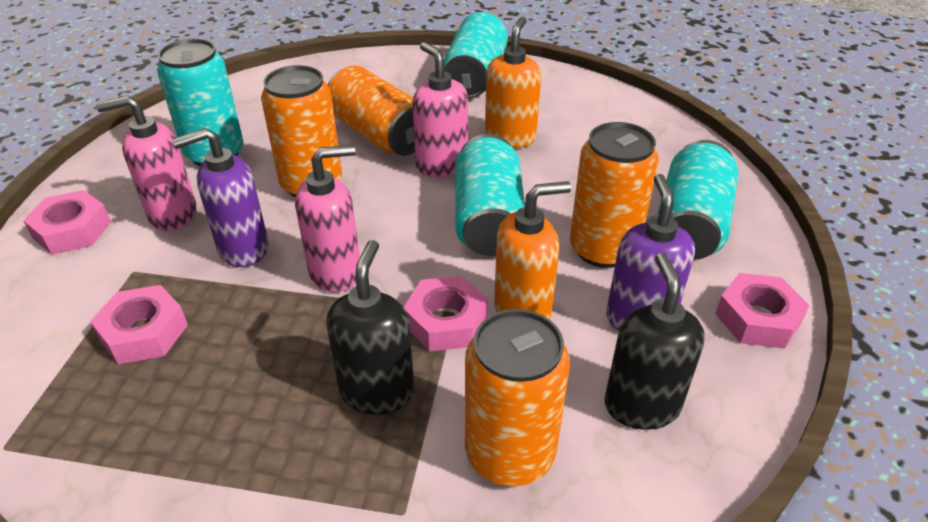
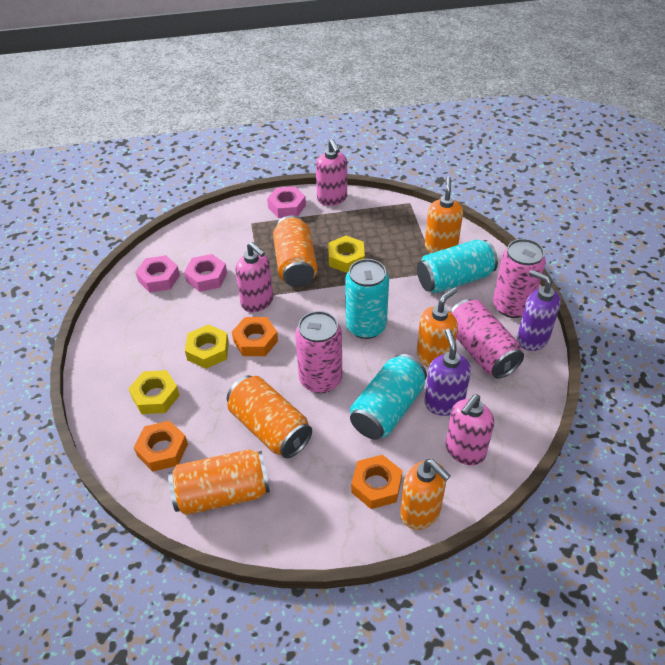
black soap dispenser: 2 -> 0
orange can: 4 -> 3
orange nut: 0 -> 3
orange soap dispenser: 2 -> 3
pink can: 0 -> 3
pink nut: 4 -> 3
turquoise can: 4 -> 3
yellow nut: 0 -> 3

